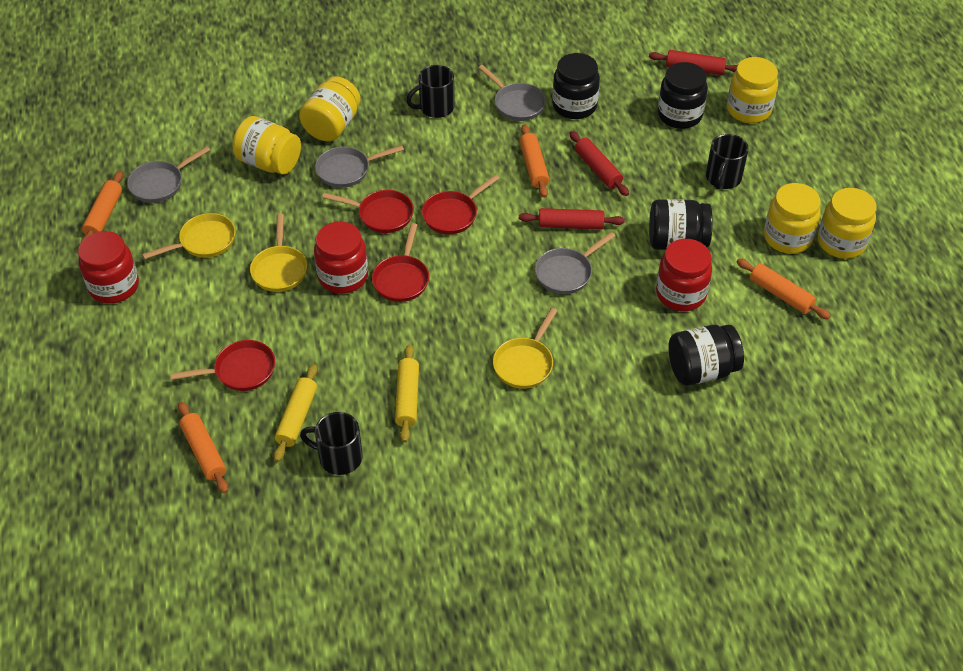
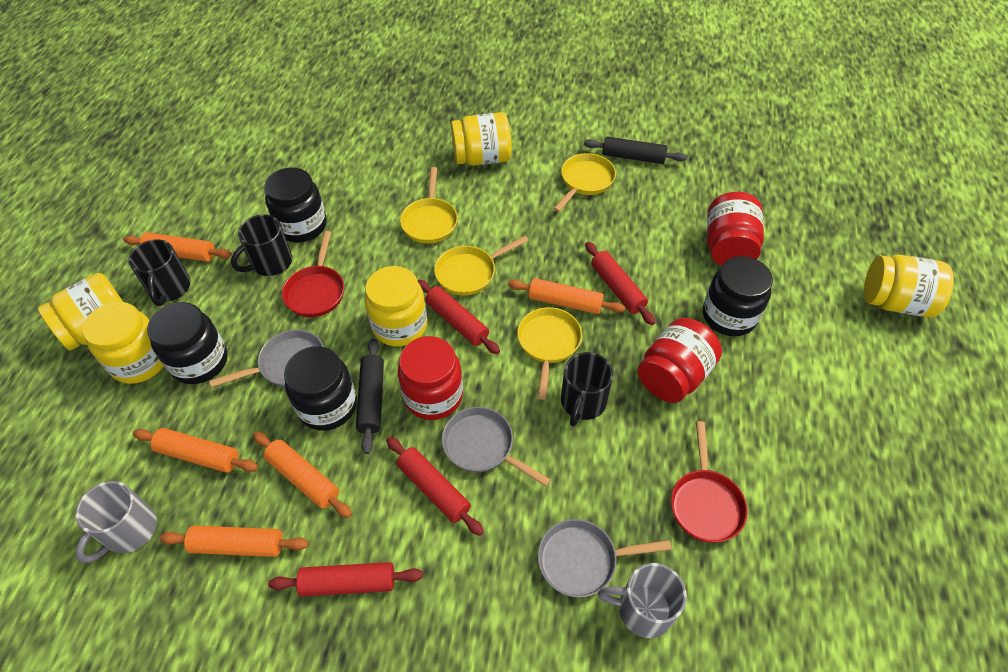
black rolling pin: 0 -> 2
grey mug: 0 -> 2
grey pan: 4 -> 3
orange rolling pin: 4 -> 5
red pan: 4 -> 2
red rolling pin: 3 -> 4
yellow pan: 3 -> 4
yellow rolling pin: 2 -> 0

